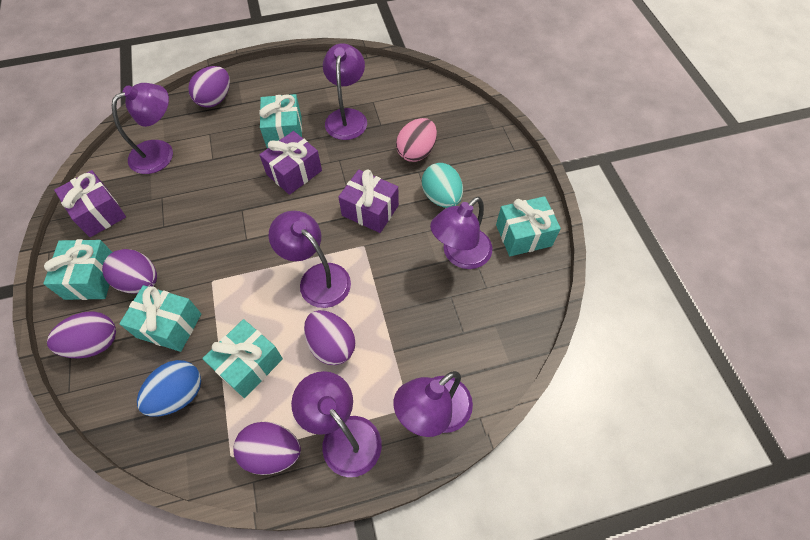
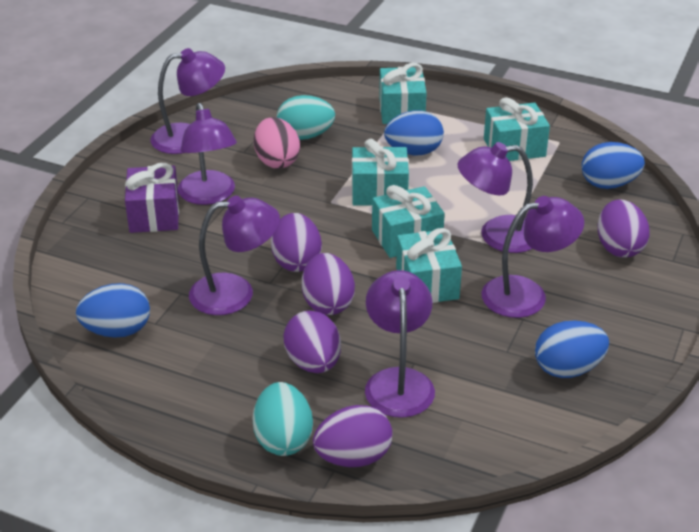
blue egg: 1 -> 4
purple gift: 3 -> 1
turquoise egg: 1 -> 2

